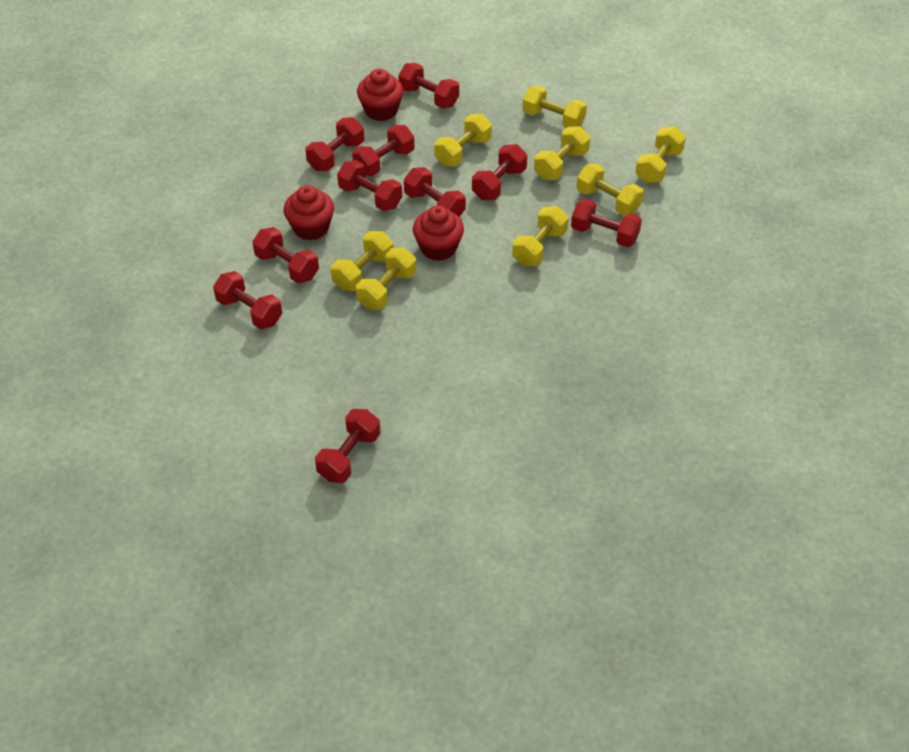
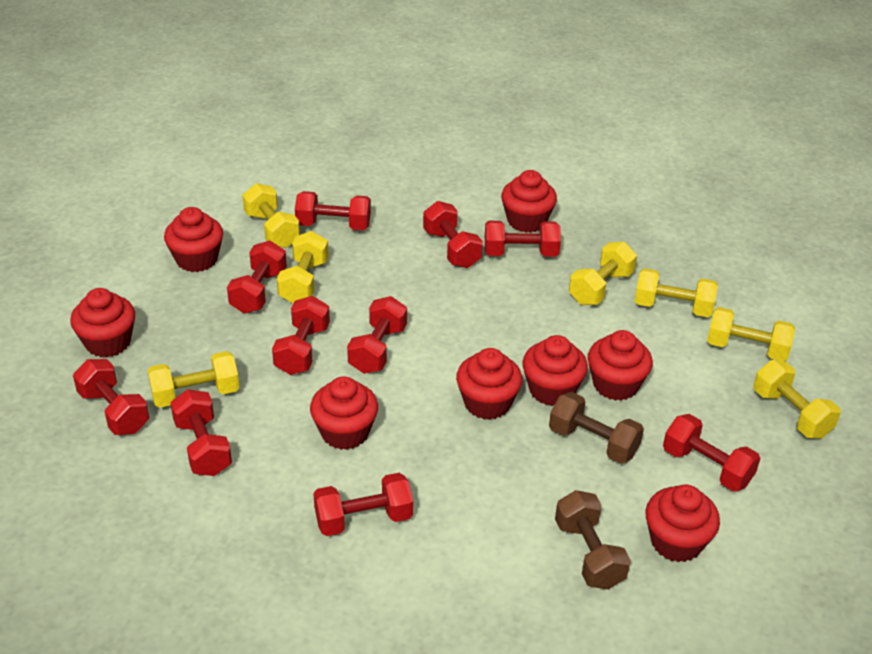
brown dumbbell: 0 -> 2
red cupcake: 3 -> 8
yellow dumbbell: 8 -> 7

